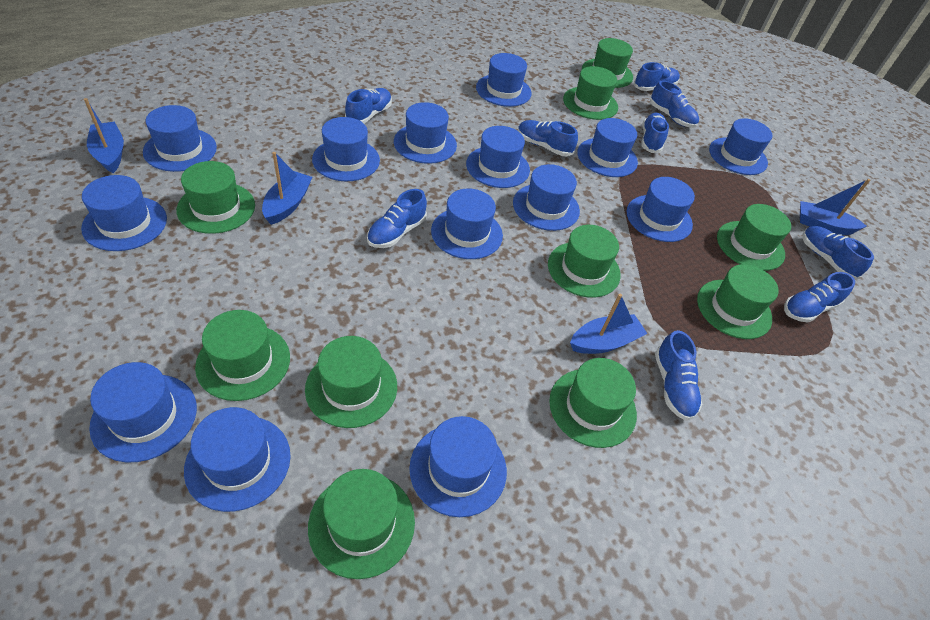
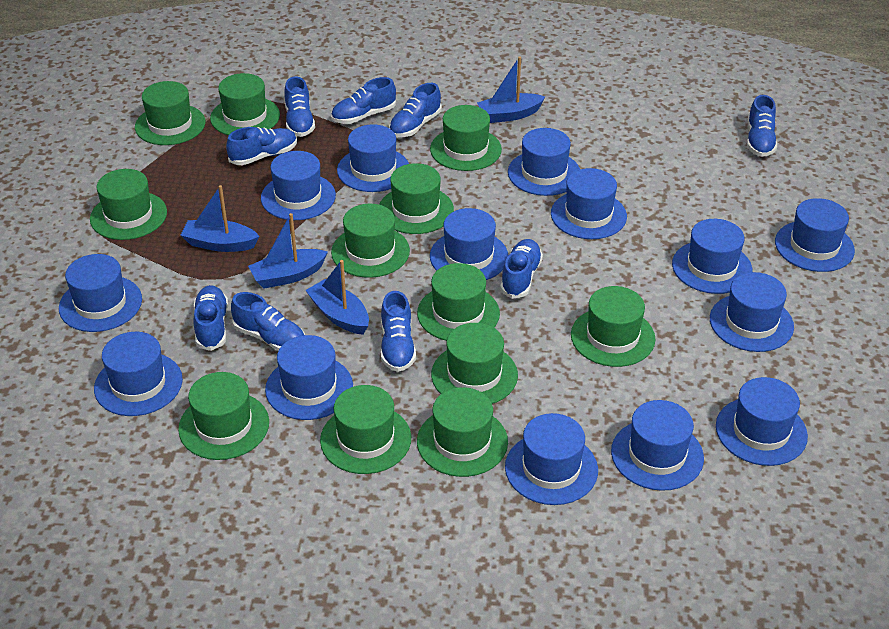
green hat: 10 -> 12

